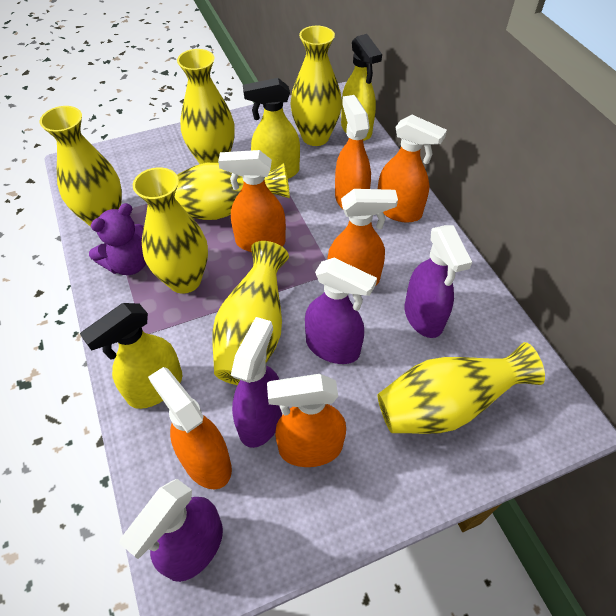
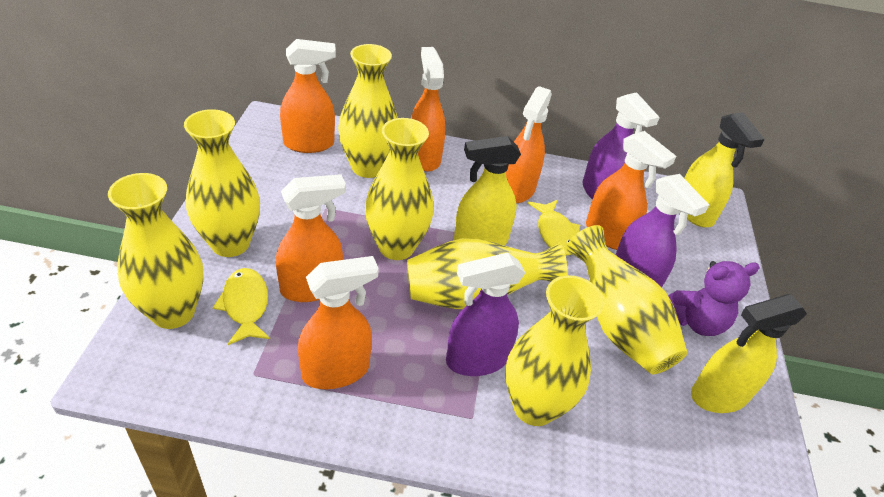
purple spray bottle: 4 -> 3
yellow fish: 0 -> 2

